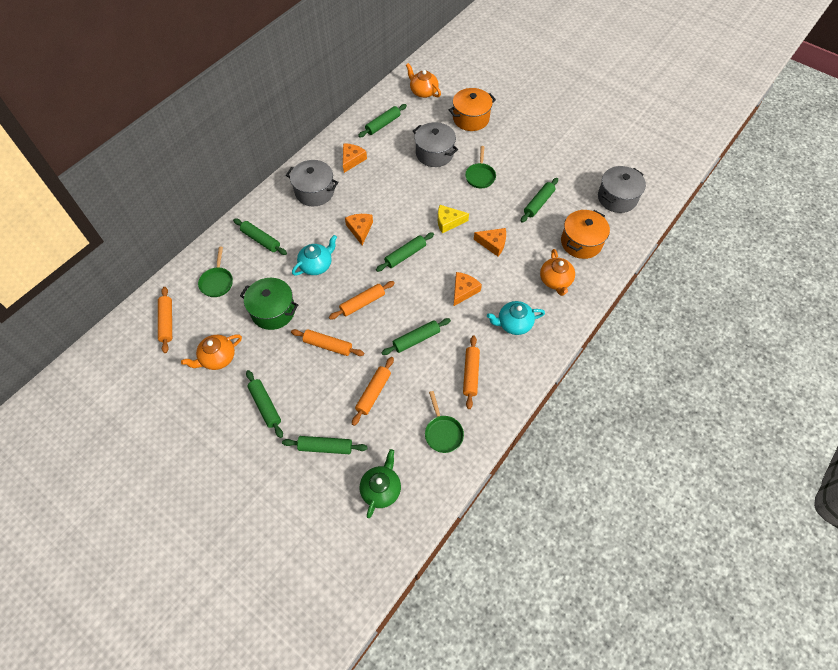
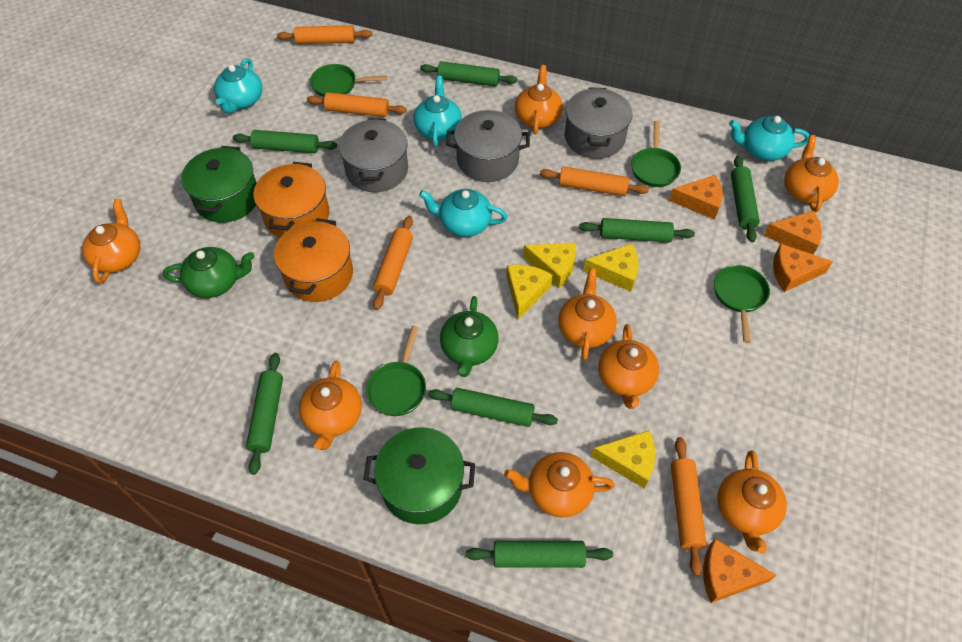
green pan: 3 -> 4
green pot: 1 -> 2
green teapot: 1 -> 2
orange teapot: 3 -> 8
turquoise teapot: 2 -> 4
yellow cheese: 1 -> 4

